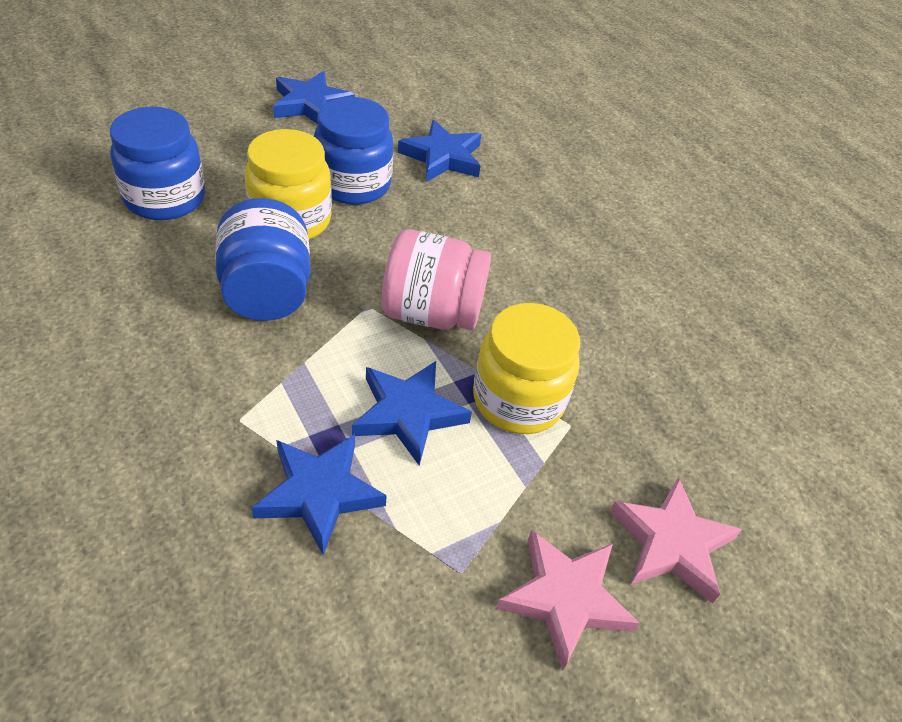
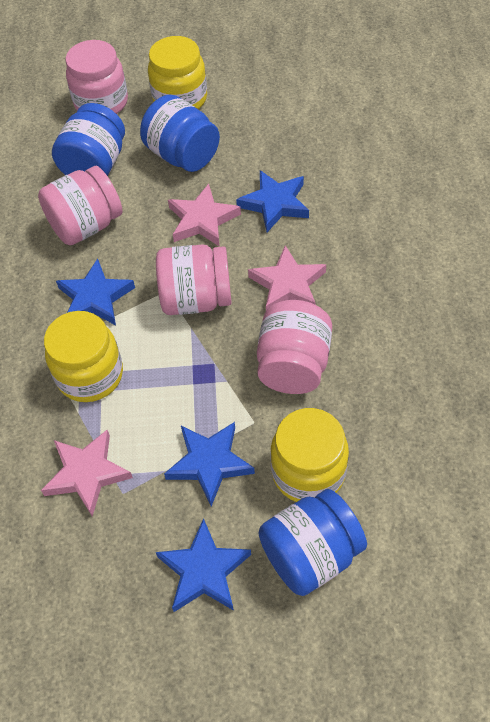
pink jar: 1 -> 4
pink star: 2 -> 3
yellow jar: 2 -> 3

